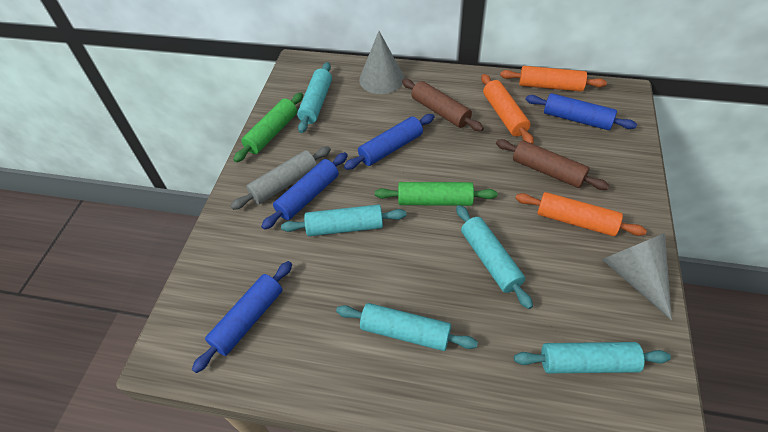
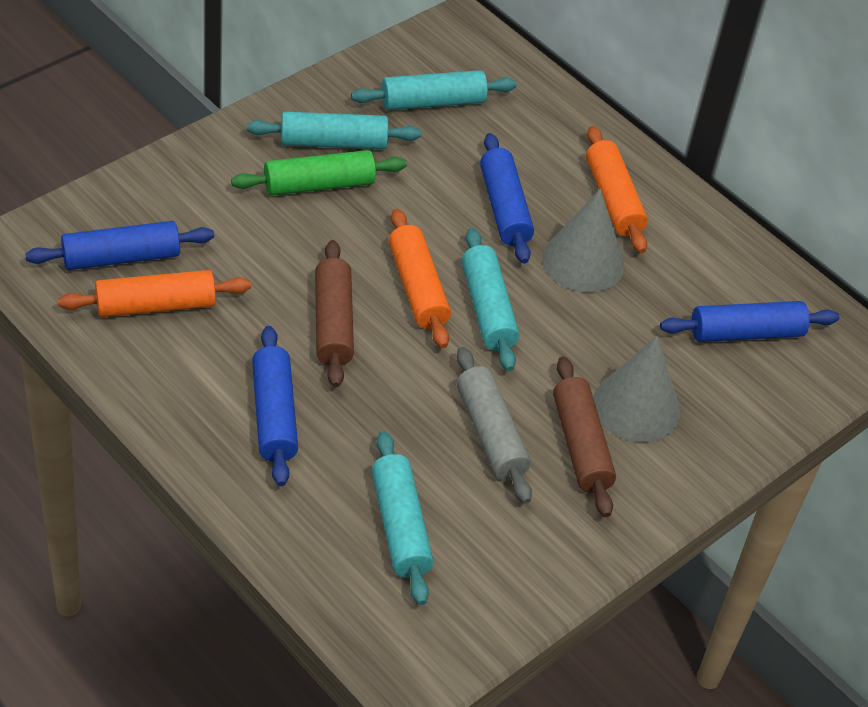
green rolling pin: 2 -> 1
turquoise rolling pin: 5 -> 4

